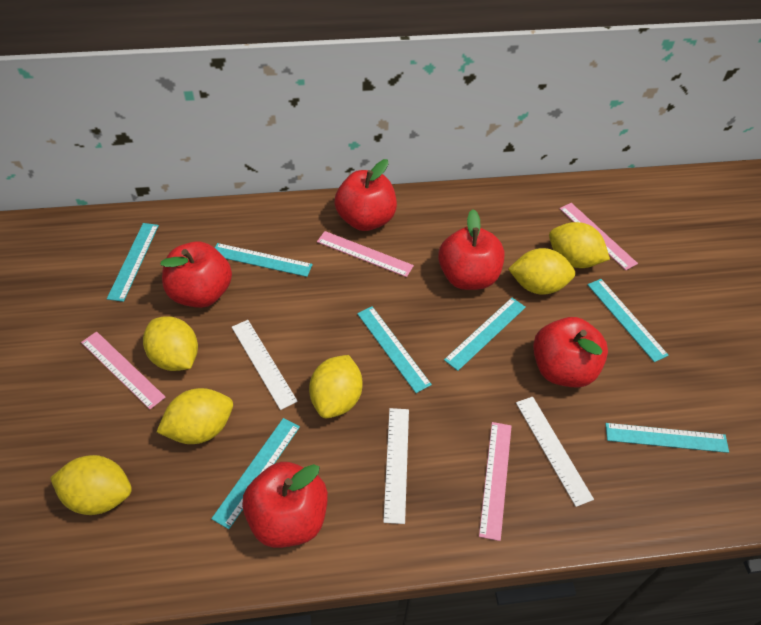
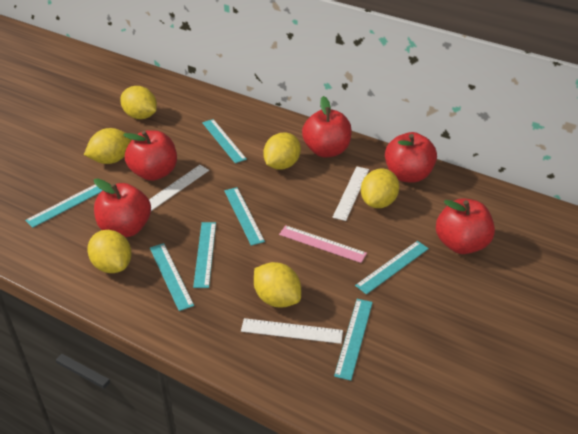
pink ruler: 4 -> 1

